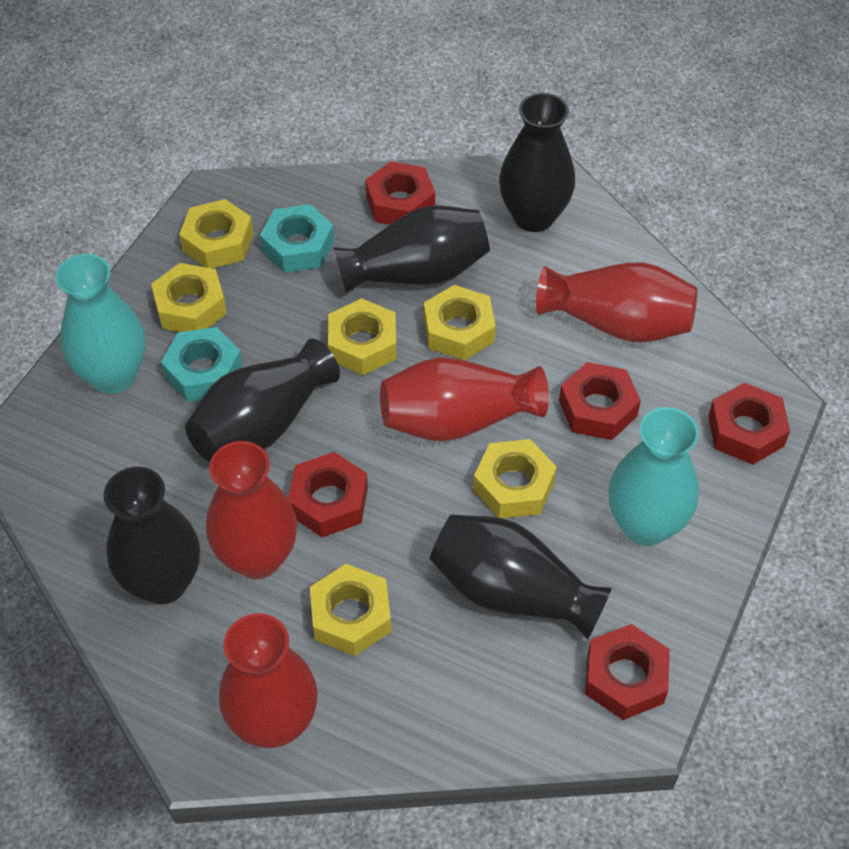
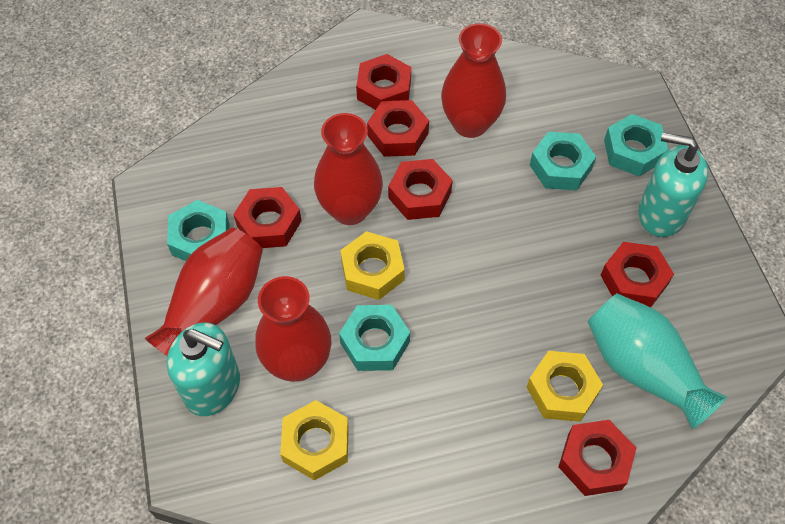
black vase: 5 -> 0
red nut: 5 -> 6
turquoise nut: 2 -> 4
turquoise soap dispenser: 0 -> 2
turquoise vase: 2 -> 1
yellow nut: 6 -> 3

